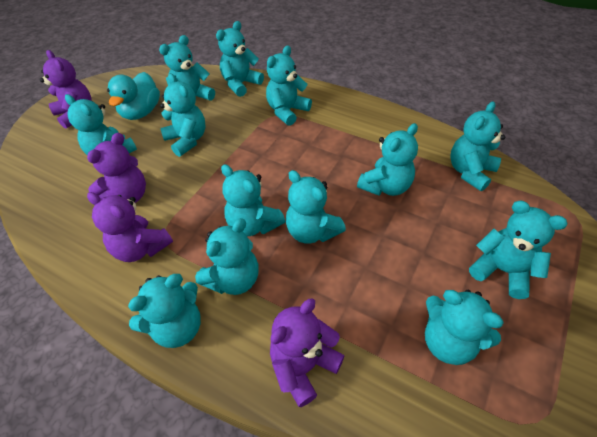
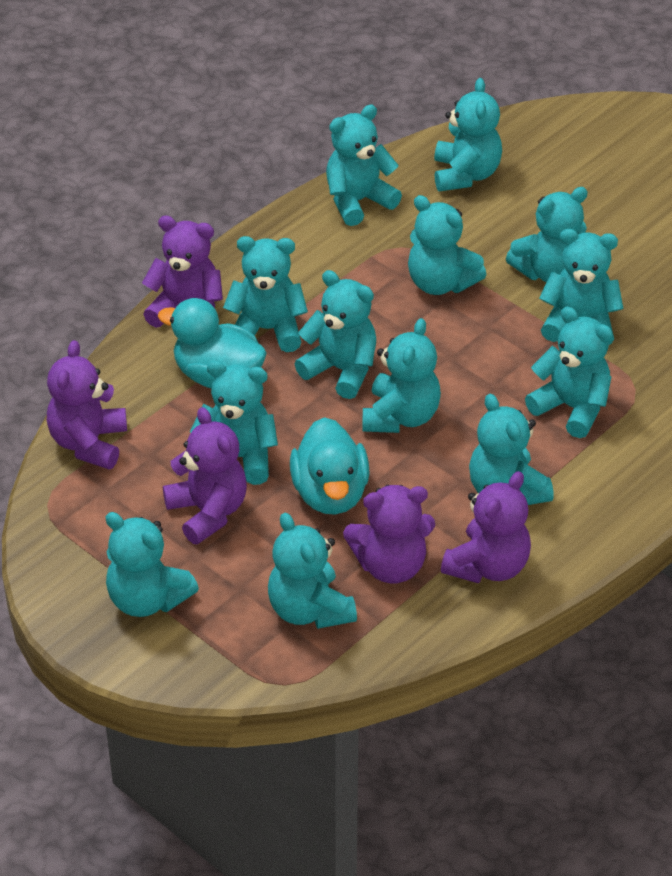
purple teddy bear: 4 -> 5
turquoise duck: 1 -> 2

